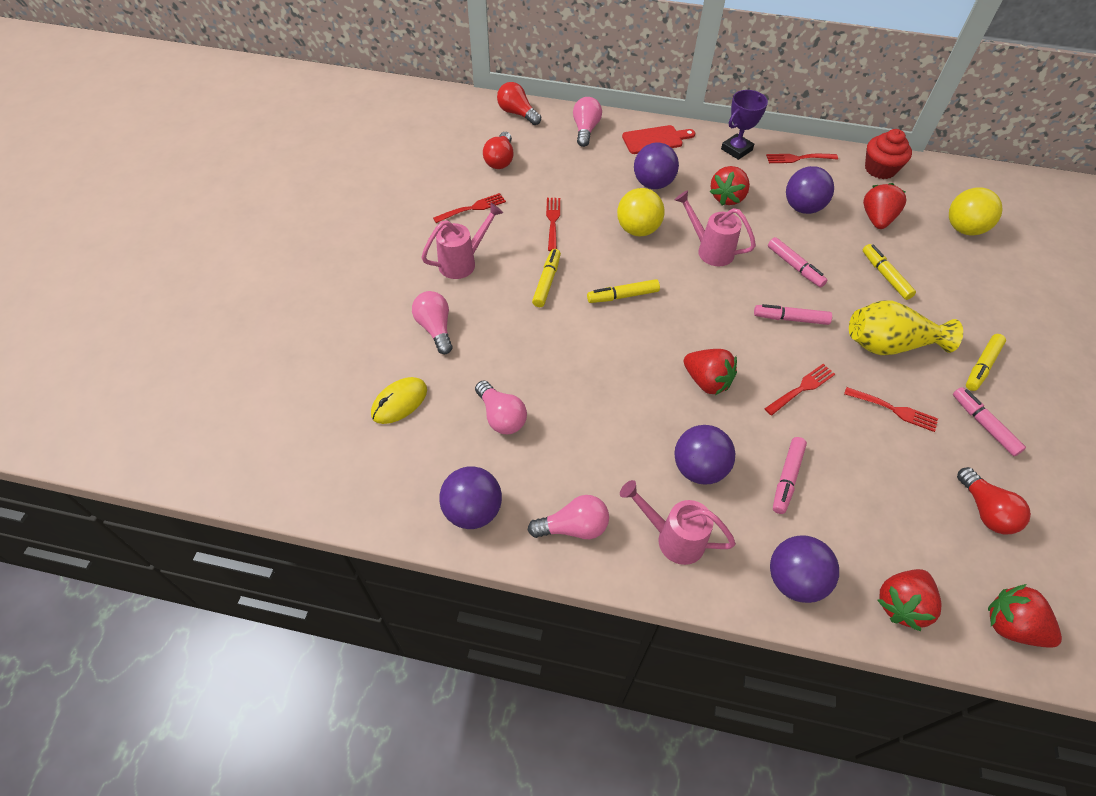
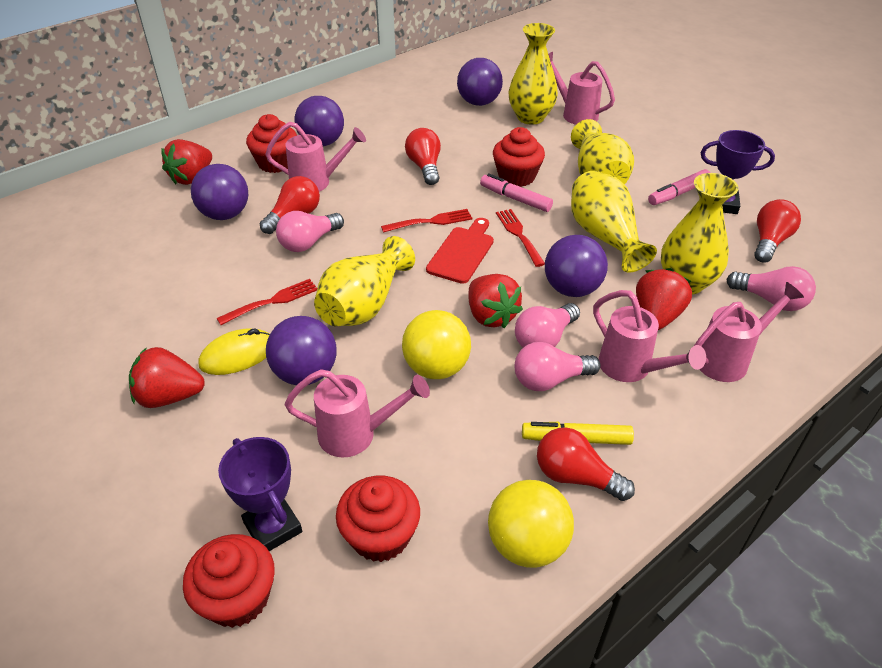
pink marker: 4 -> 2
pink watering can: 3 -> 5
purple trophy: 1 -> 2
red cupcake: 1 -> 4
red fork: 5 -> 3
red light bulb: 3 -> 4
red strawberry: 5 -> 4
yellow marker: 4 -> 1
yellow vase: 1 -> 5

